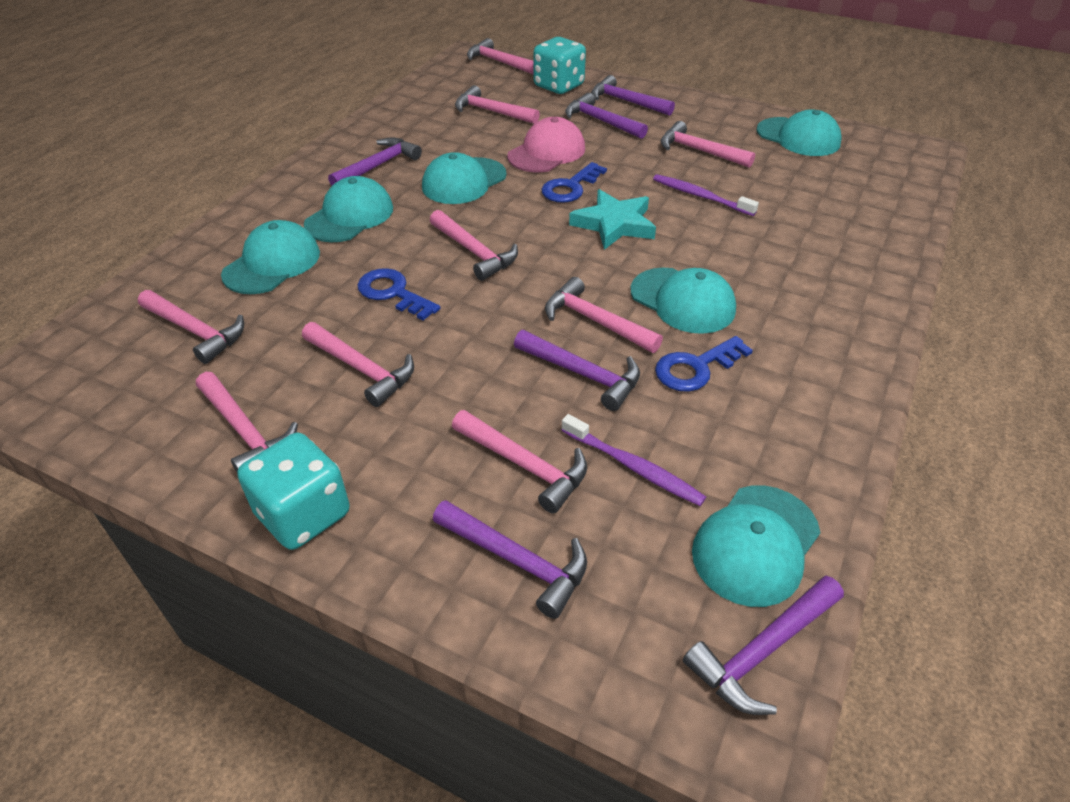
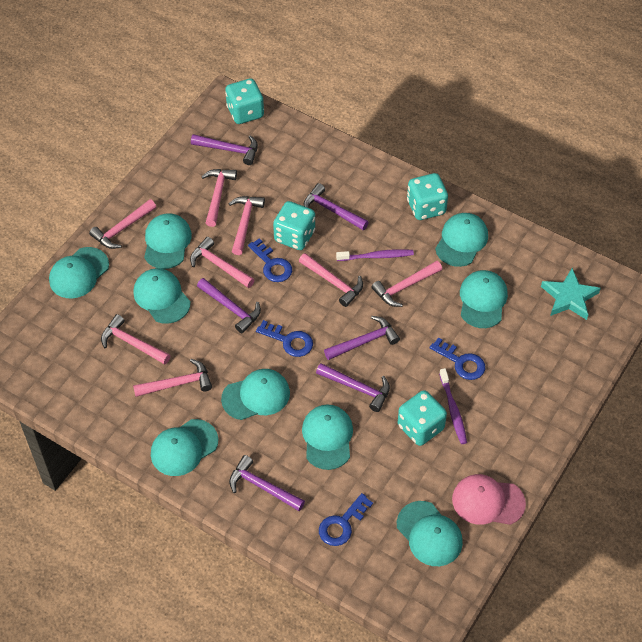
blue key: 3 -> 4
pink hammer: 9 -> 8
turquoise cap: 6 -> 9
turquoise dice: 2 -> 4

